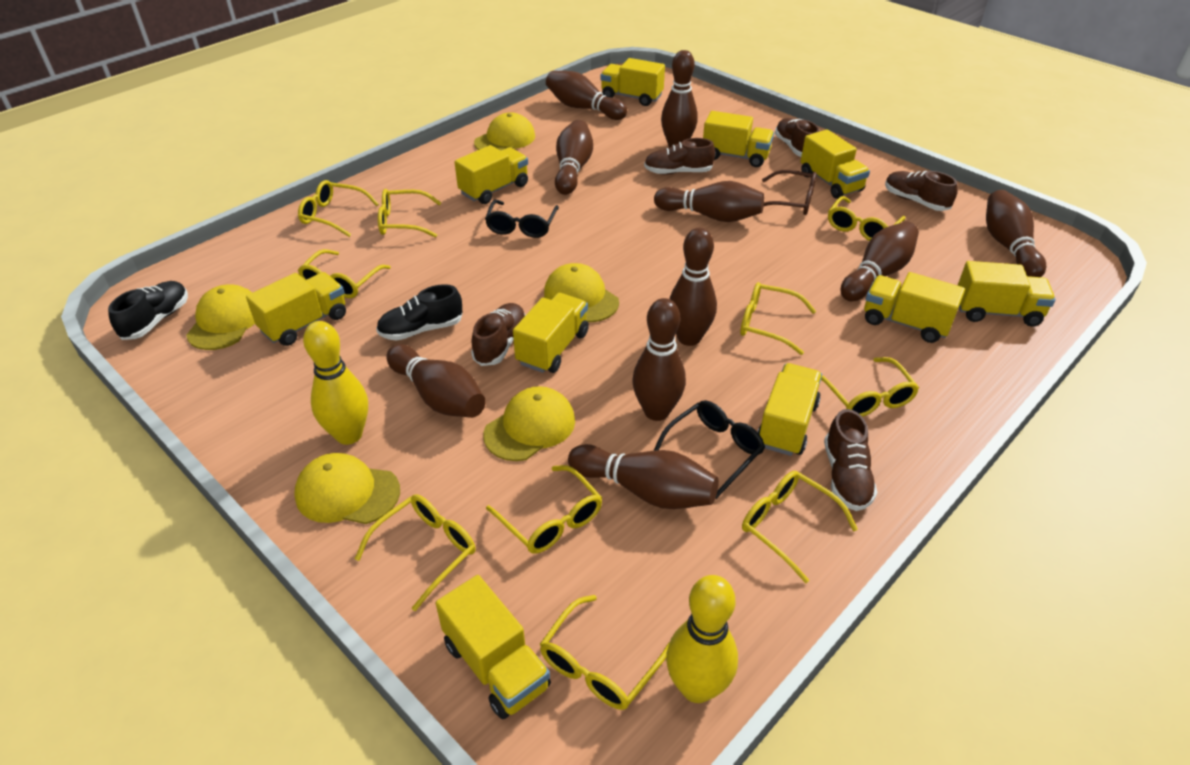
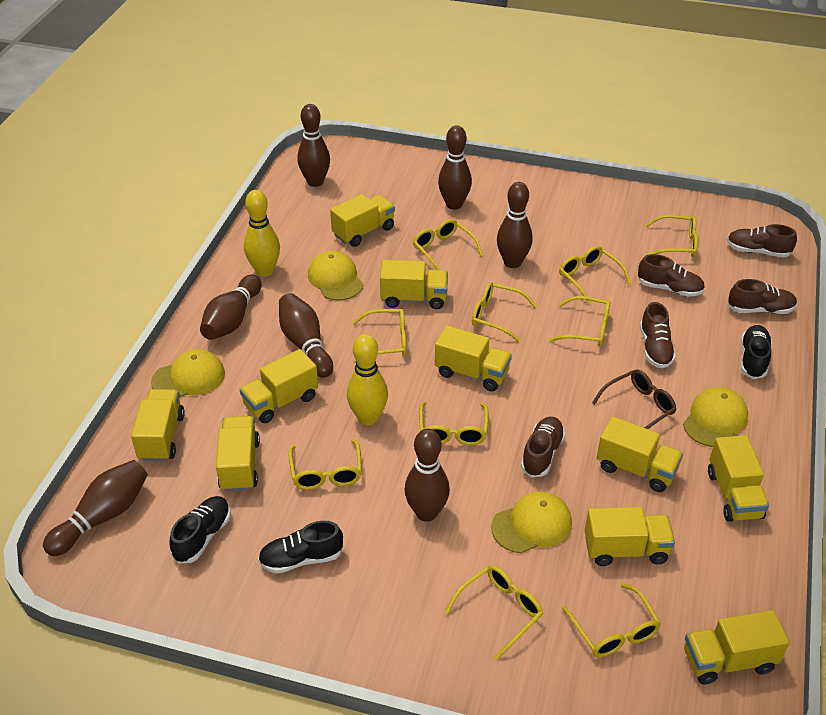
black glasses: 2 -> 0
black shoe: 2 -> 3
brown bowling pin: 10 -> 7
yellow cap: 5 -> 4

